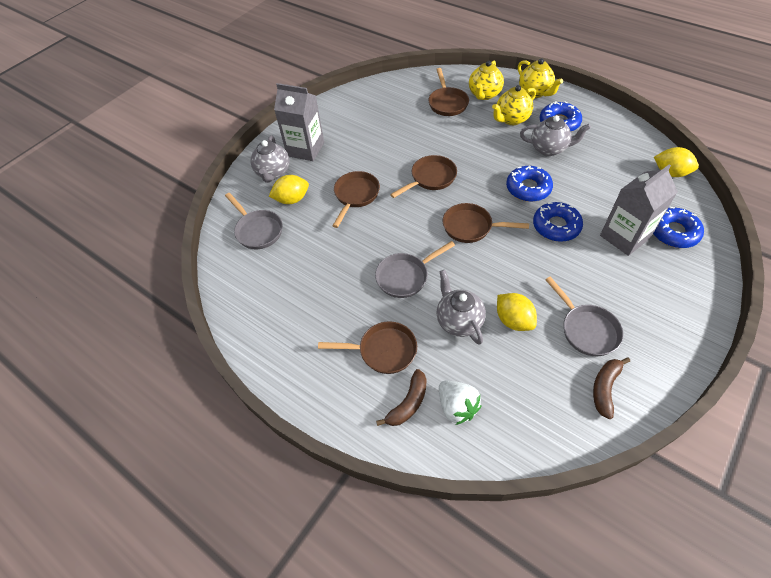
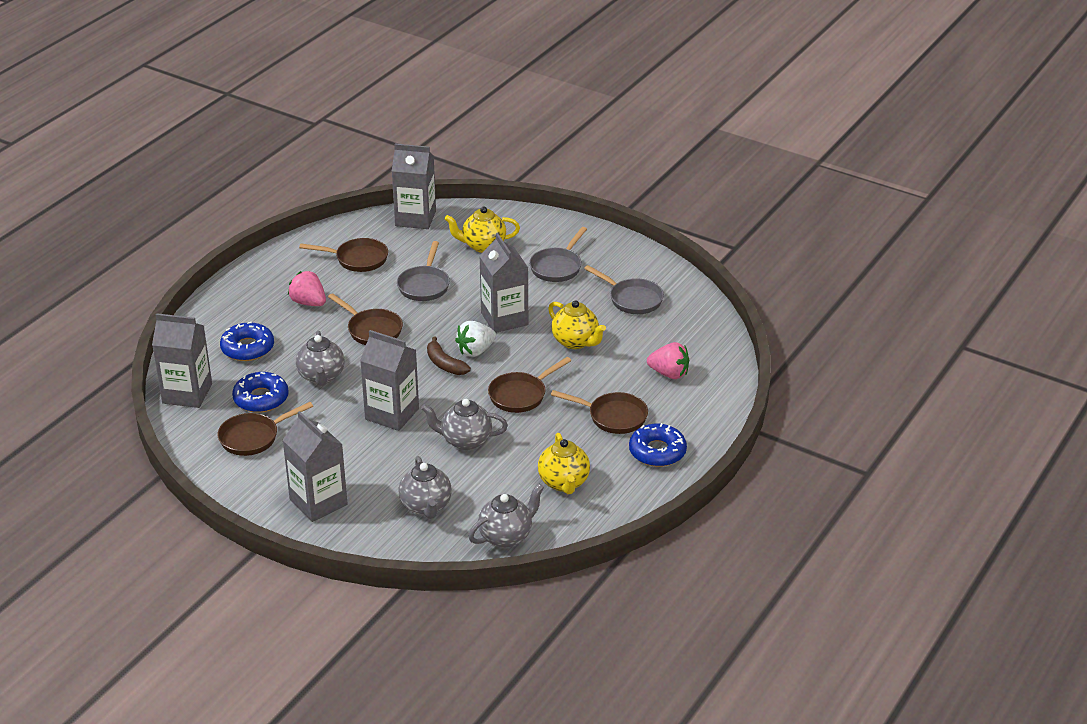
blue donut: 4 -> 3
brown banana: 2 -> 1
grey carton: 2 -> 5
grey teapot: 3 -> 4
pink strawberry: 0 -> 2
yellow lemon: 3 -> 0

